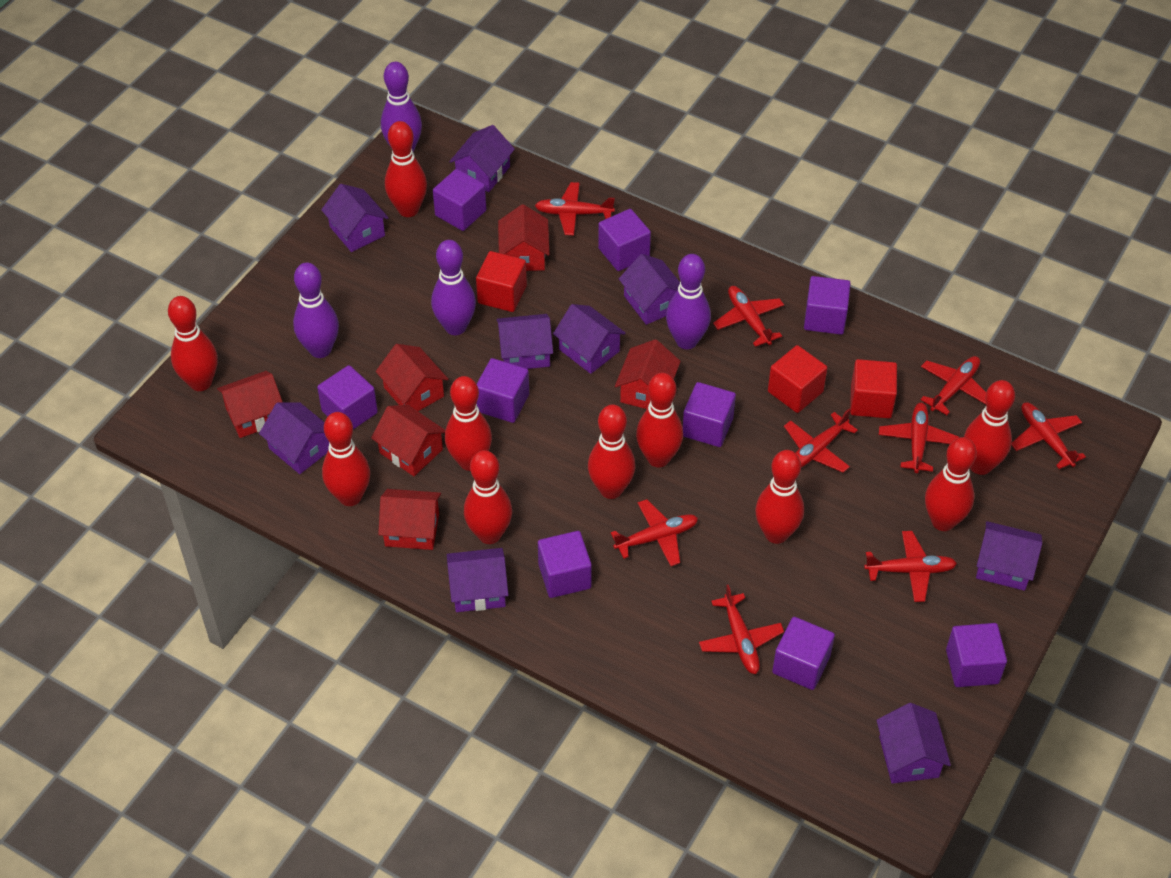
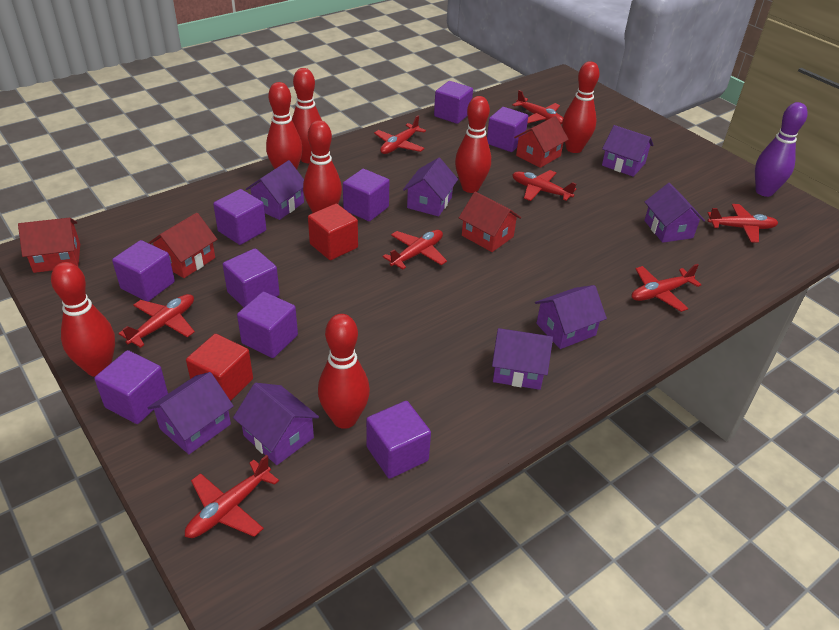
purple bowling pin: 4 -> 1
purple house: 9 -> 8
red bowling pin: 10 -> 7
red cube: 3 -> 2
red house: 6 -> 4
red plane: 9 -> 8

